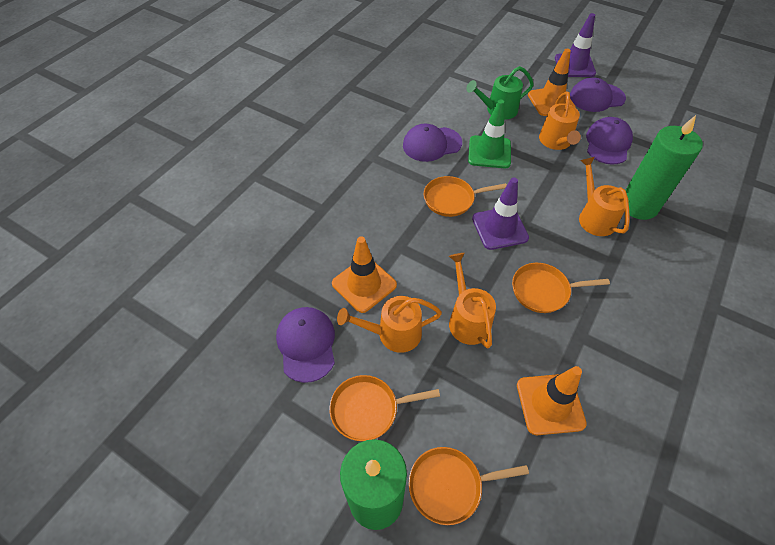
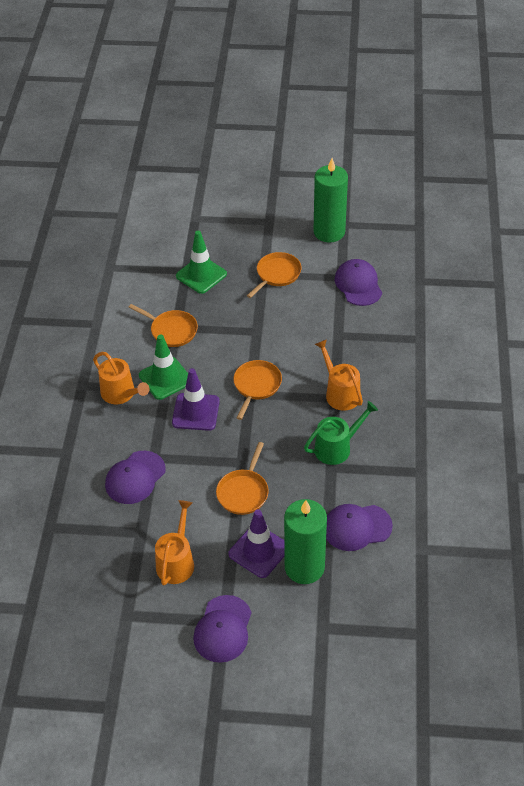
green traffic cone: 1 -> 2
orange traffic cone: 3 -> 0
orange watering can: 4 -> 3

